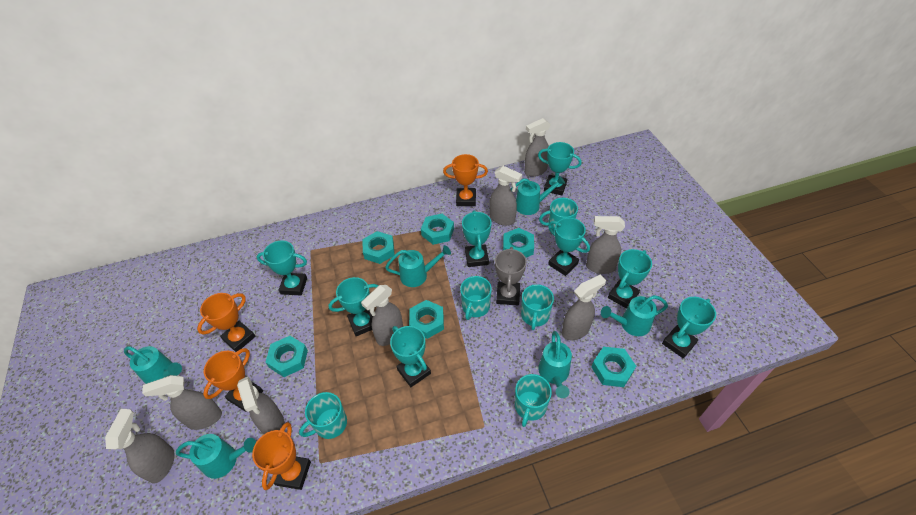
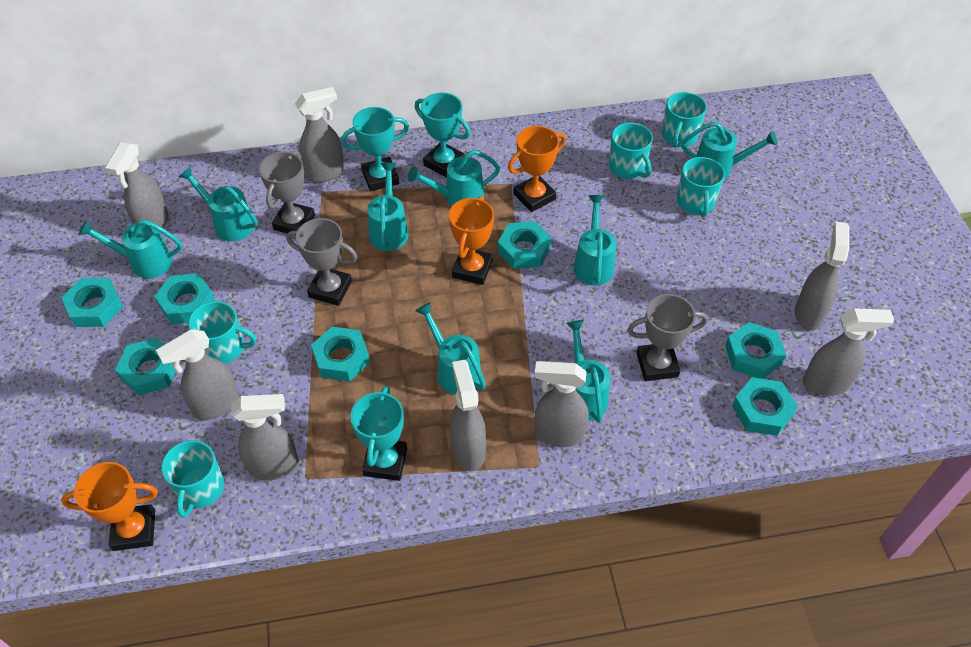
grey trophy: 1 -> 3
orange trophy: 4 -> 3
turquoise nut: 6 -> 7
turquoise trophy: 8 -> 3
turquoise watering can: 6 -> 8

